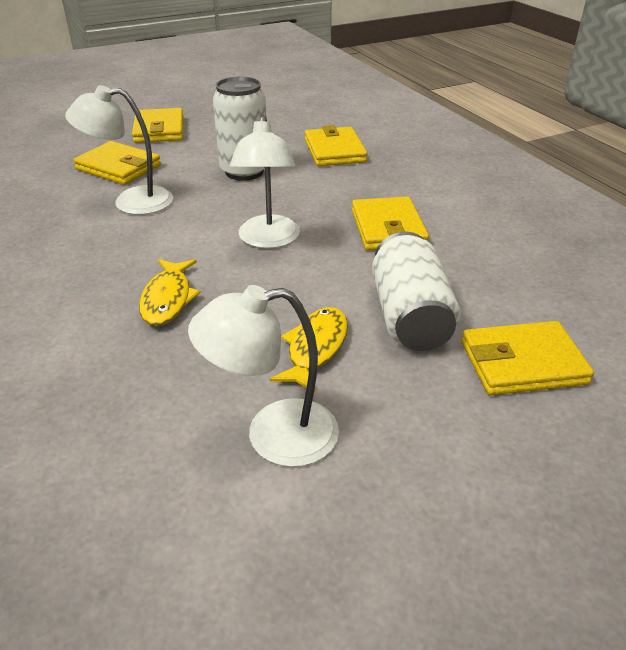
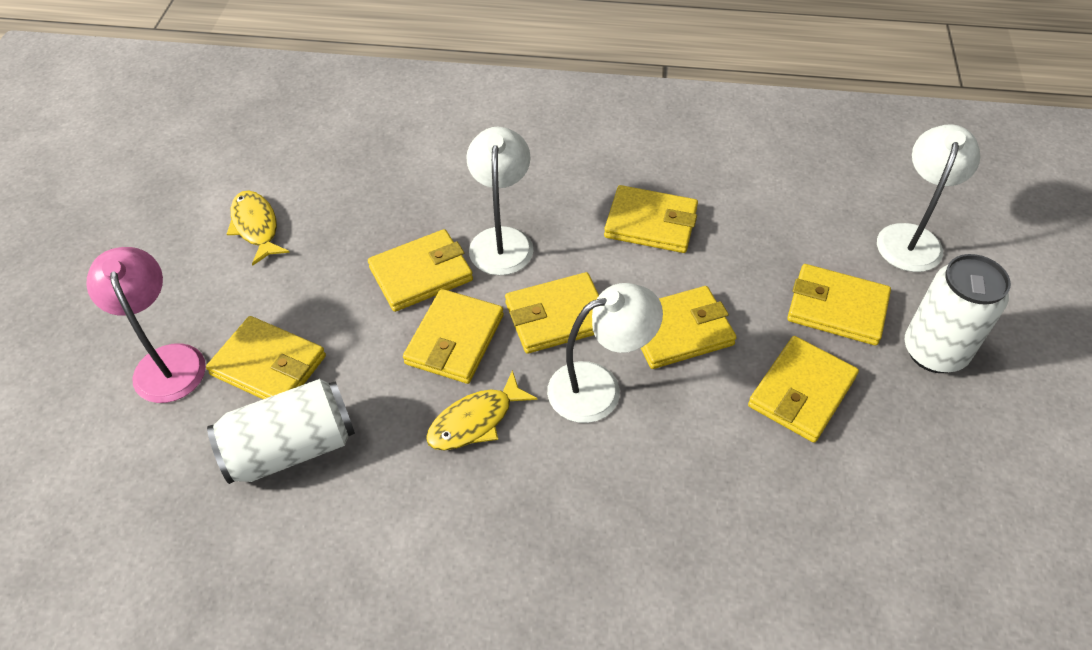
pink lamp: 0 -> 1
yellow wallet: 5 -> 8

